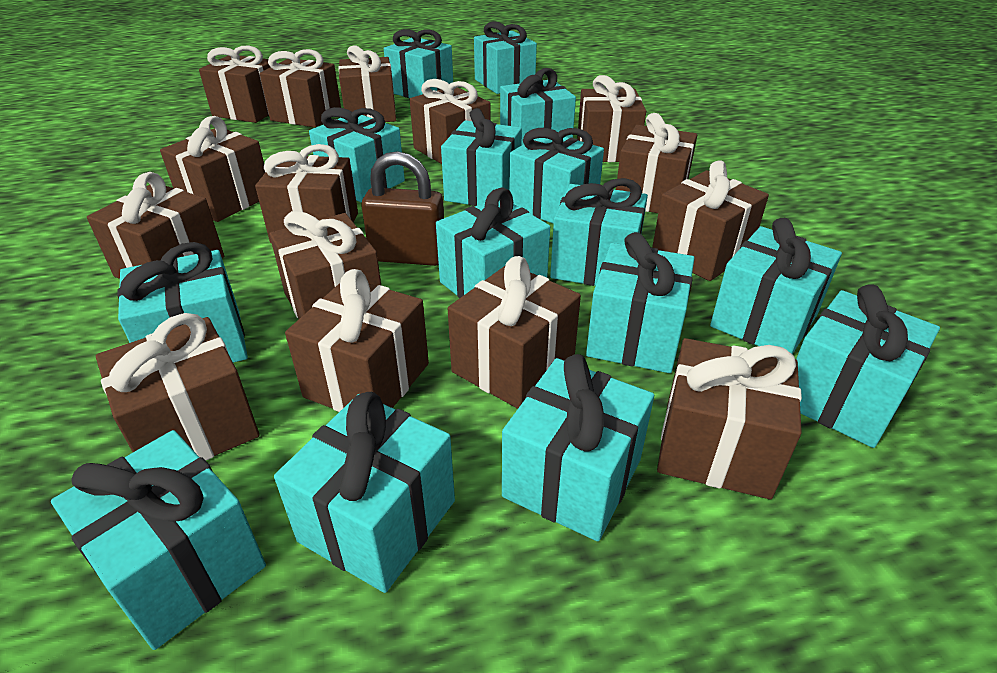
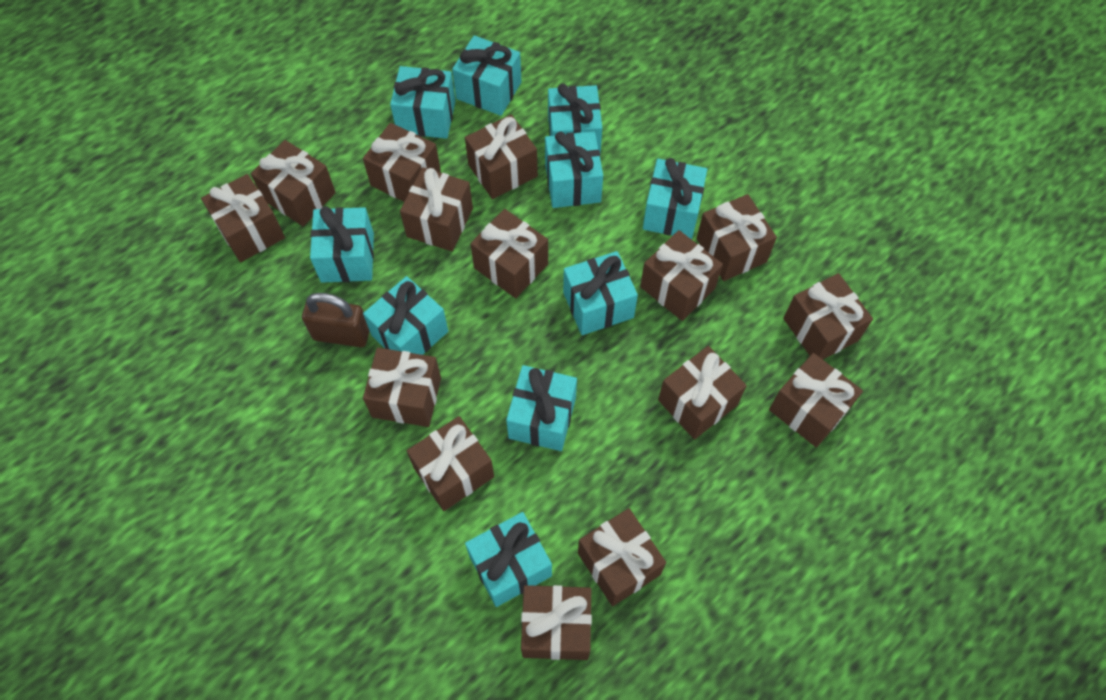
turquoise gift: 15 -> 10

